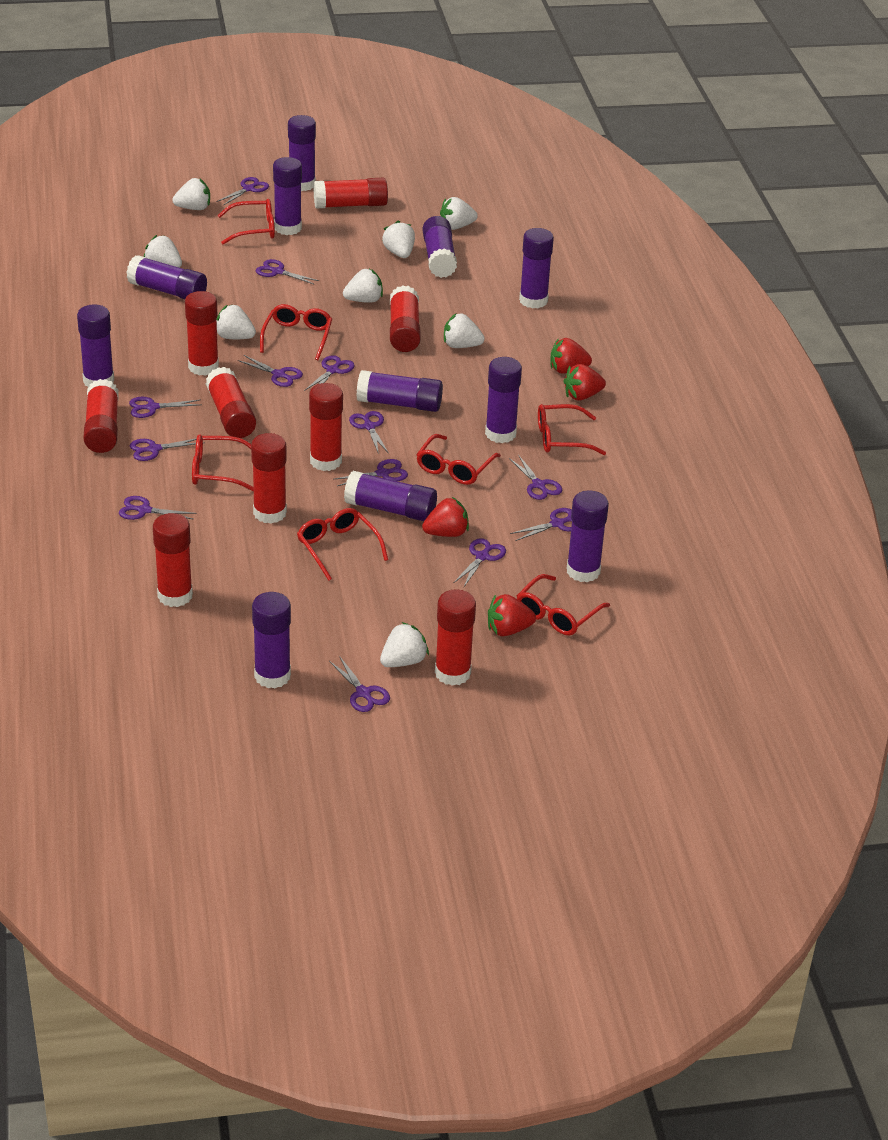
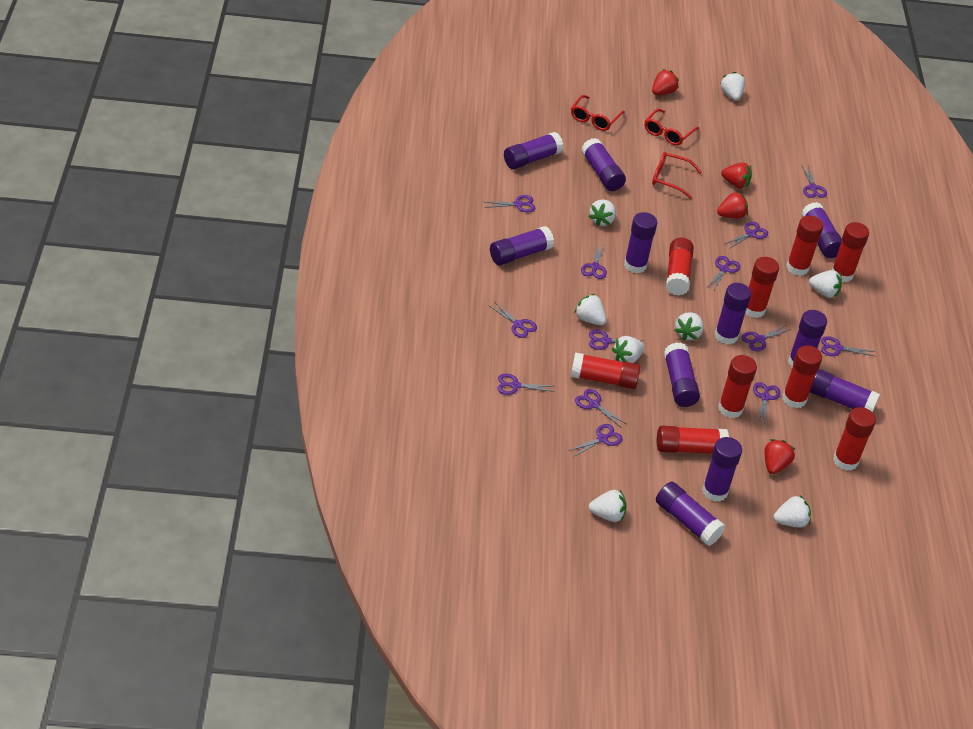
red glasses: 7 -> 3

